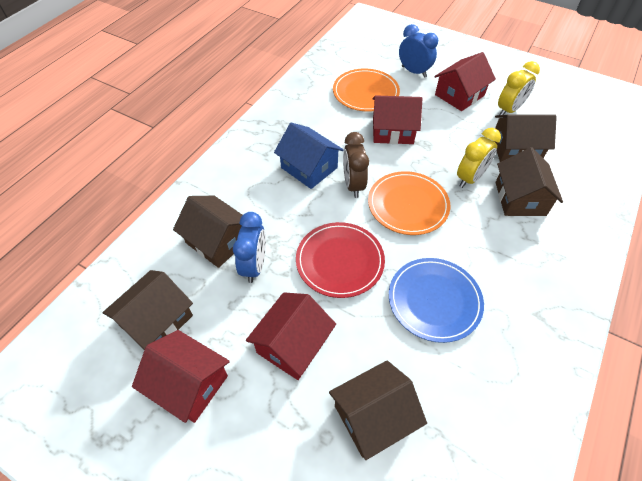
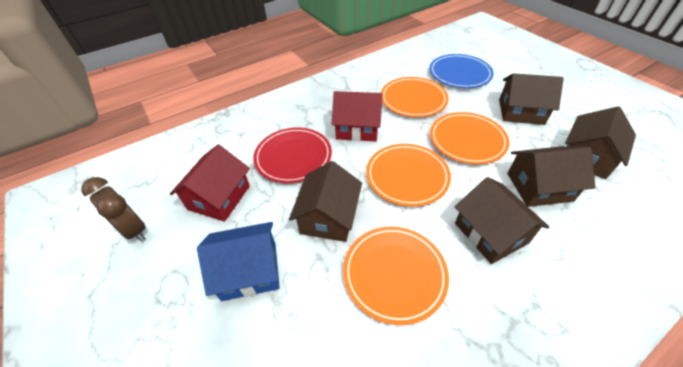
blue clock: 2 -> 0
orange plate: 2 -> 4
red house: 4 -> 2
yellow clock: 2 -> 0

